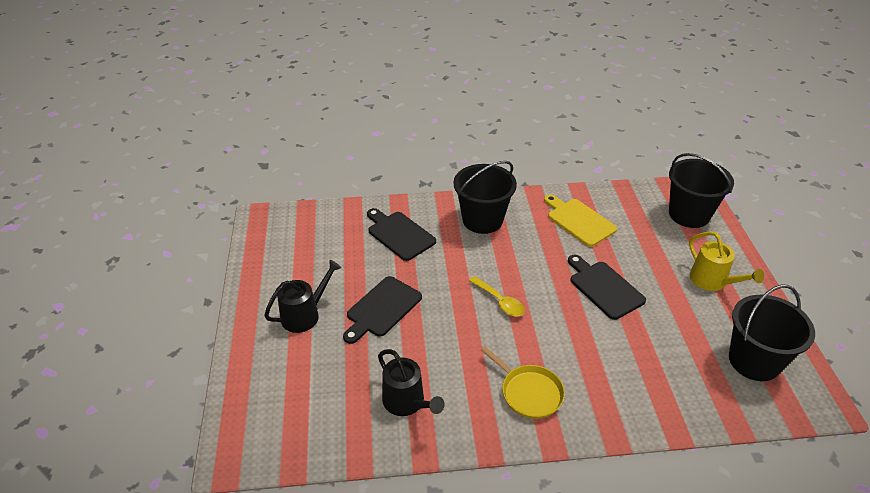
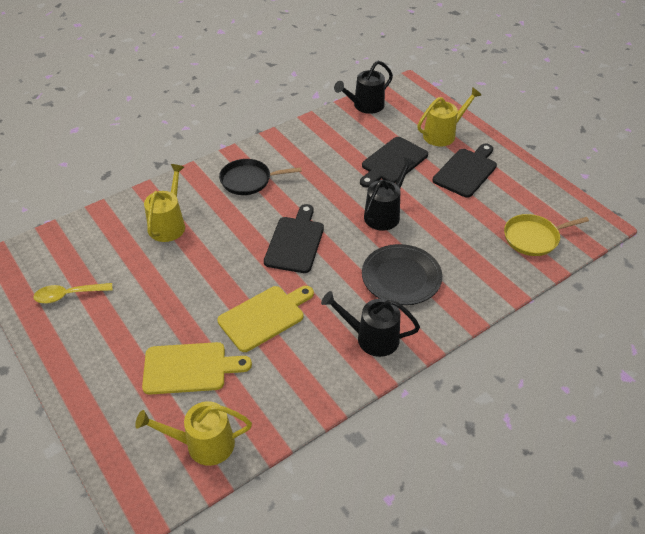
black bucket: 3 -> 0
black pan: 0 -> 1
black plate: 0 -> 1
black watering can: 2 -> 3
yellow cutting board: 1 -> 2
yellow watering can: 1 -> 3

